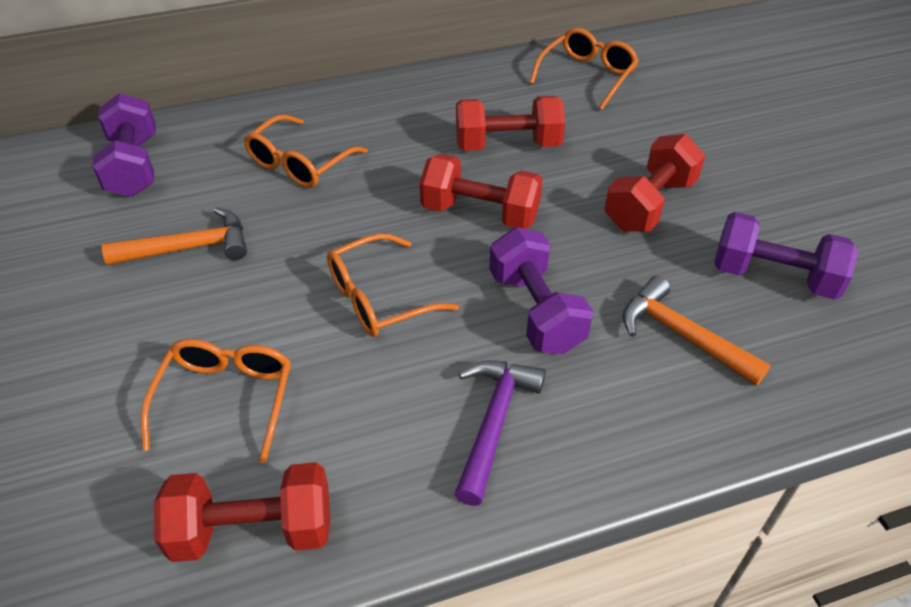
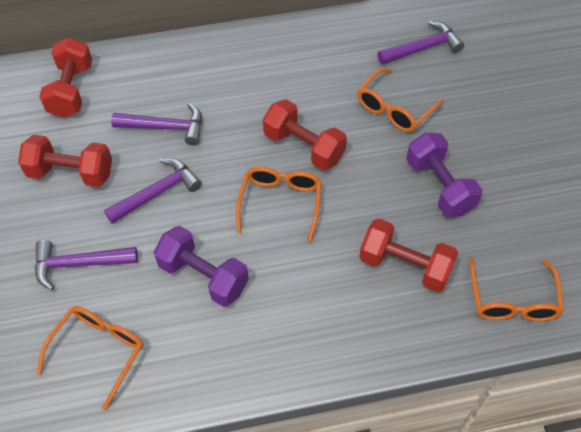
orange hammer: 2 -> 0
purple dumbbell: 3 -> 2
purple hammer: 1 -> 4

